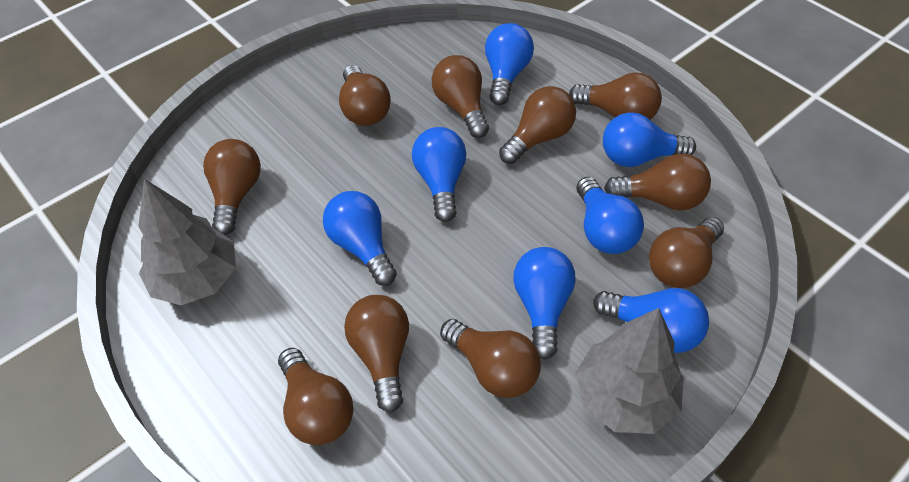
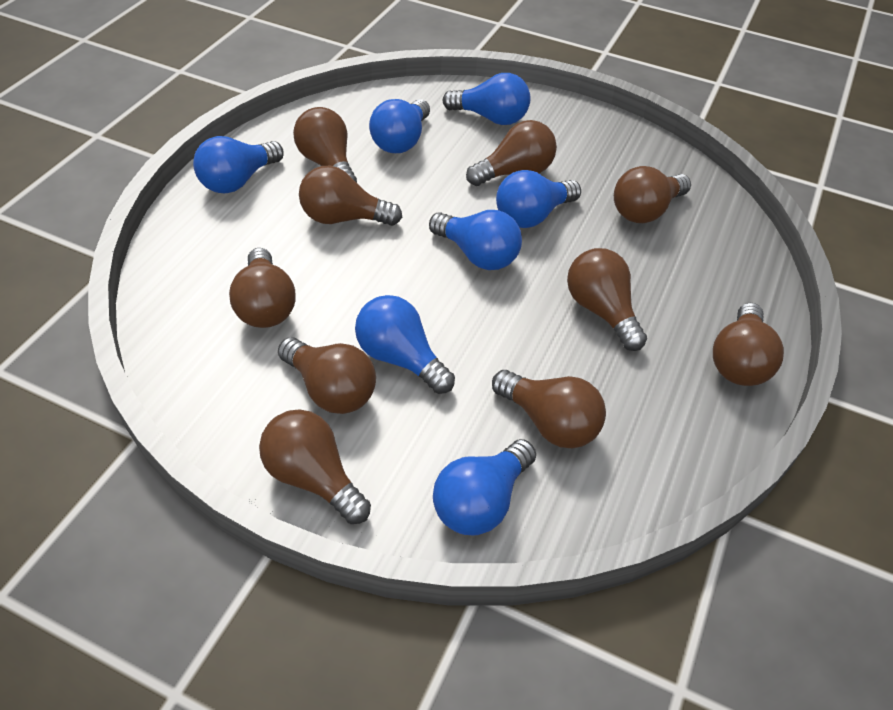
grey tree: 2 -> 0

